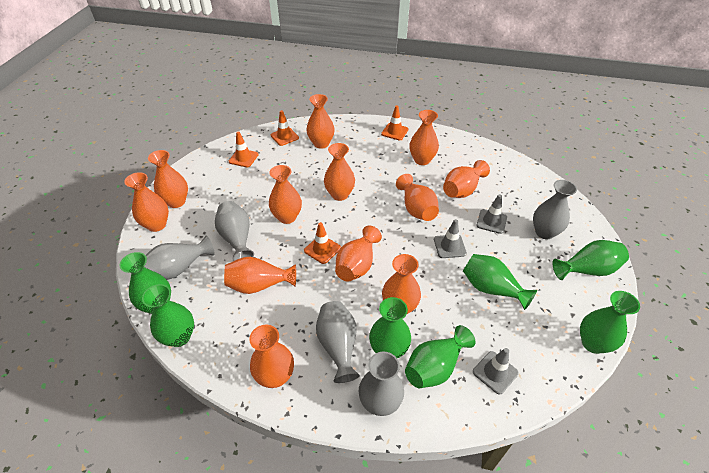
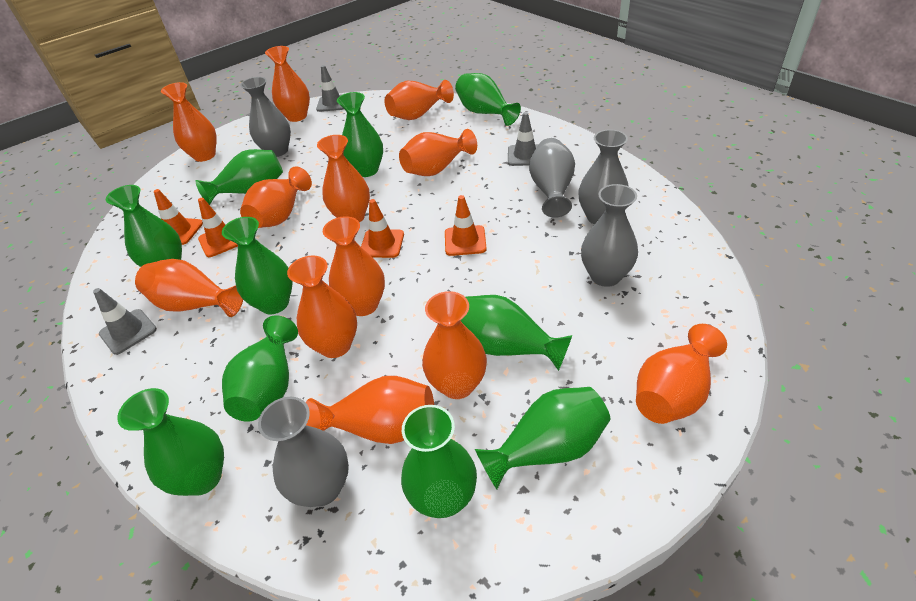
green vase: 7 -> 10

